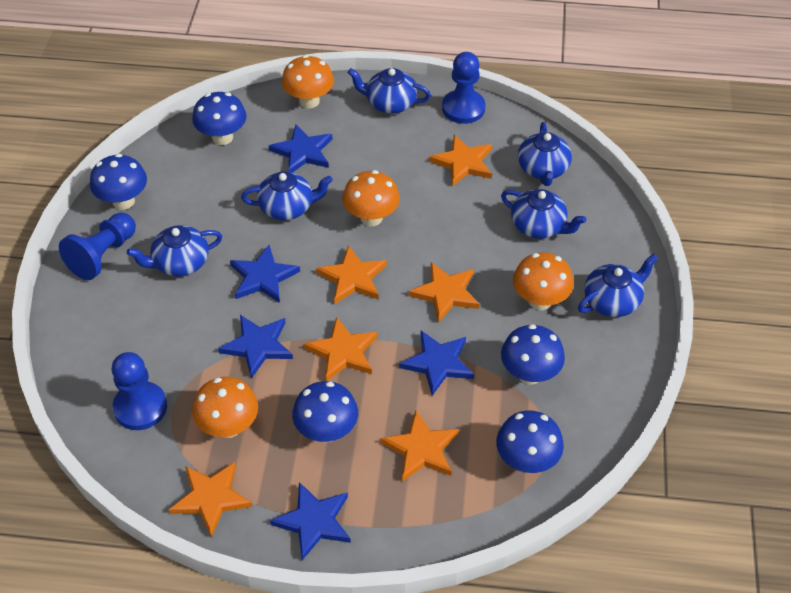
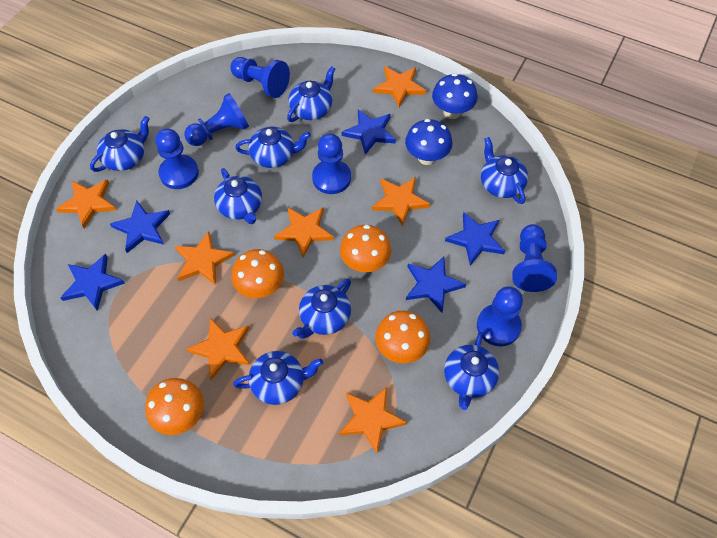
blue mushroom: 5 -> 2
blue pawn: 3 -> 6
blue teapot: 6 -> 8
orange star: 6 -> 7

